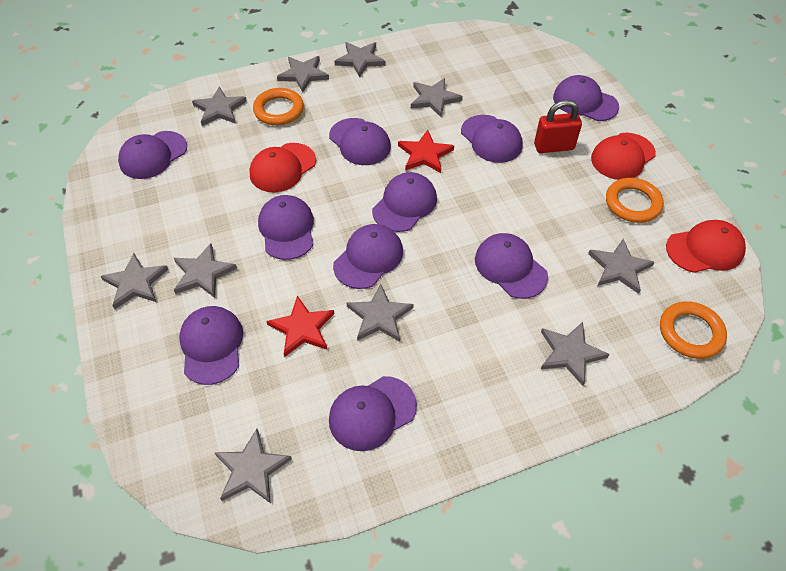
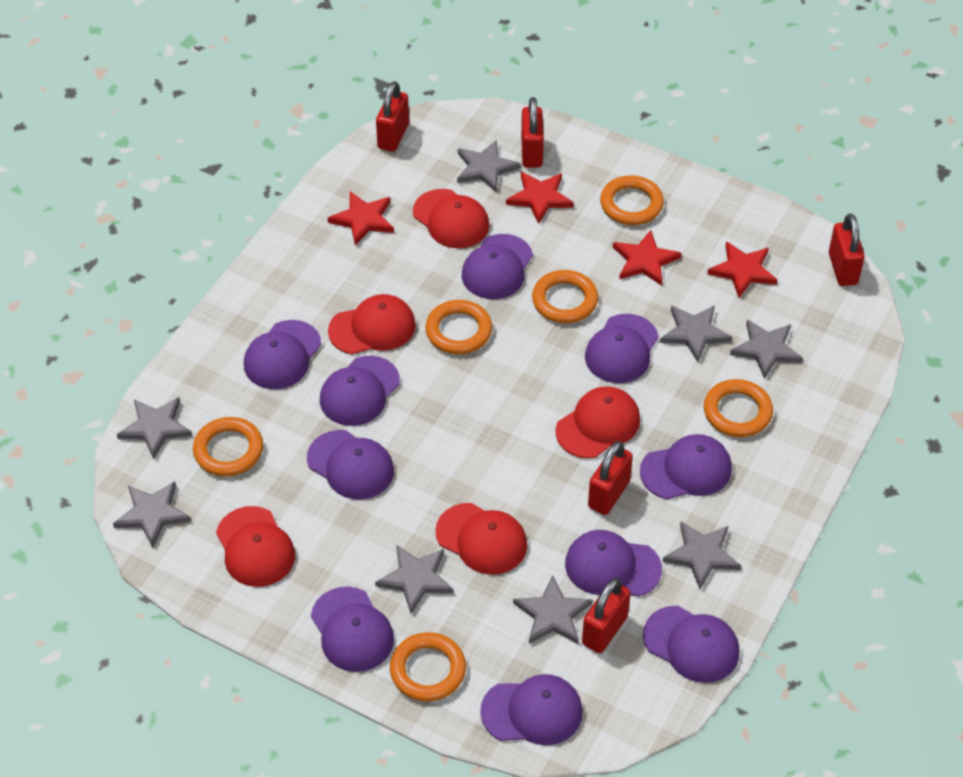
grey star: 10 -> 8
orange ring: 3 -> 6
red cap: 3 -> 5
red padlock: 1 -> 5
red star: 2 -> 4

